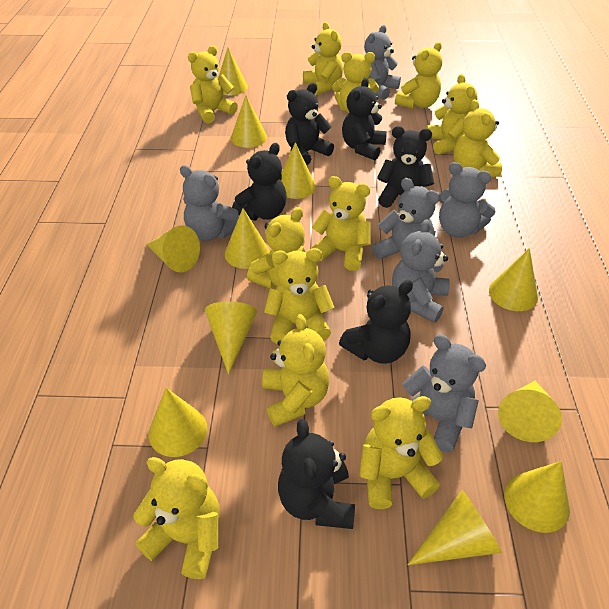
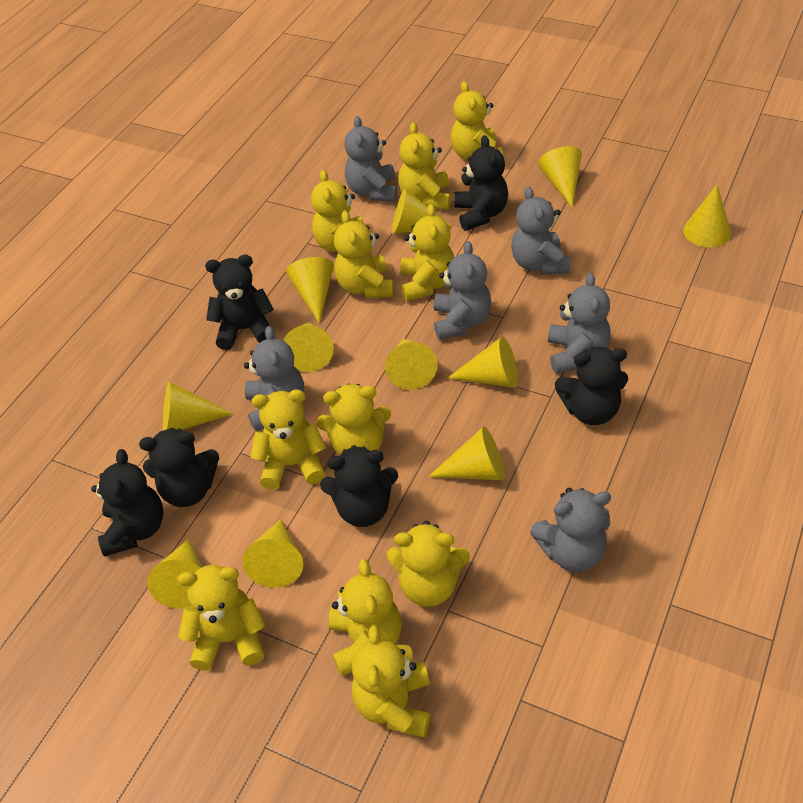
yellow teddy bear: 12 -> 11

